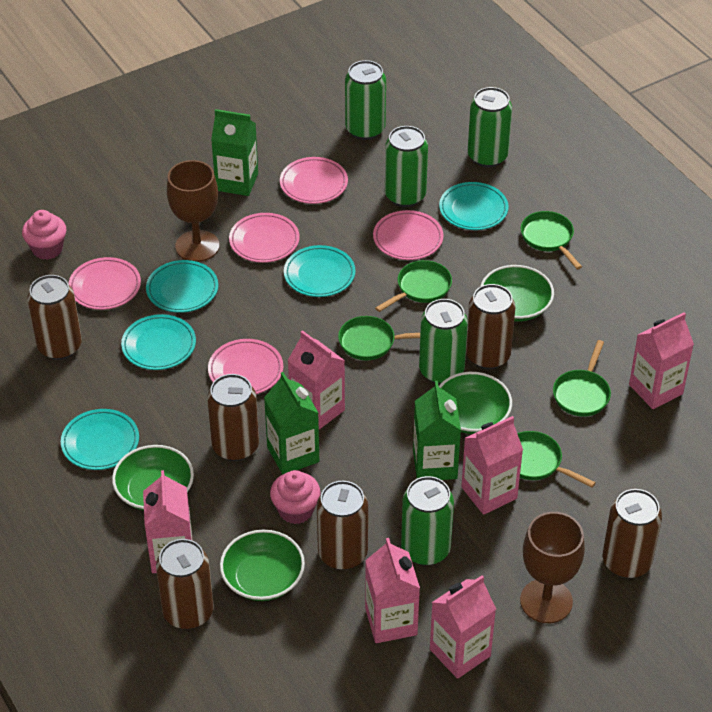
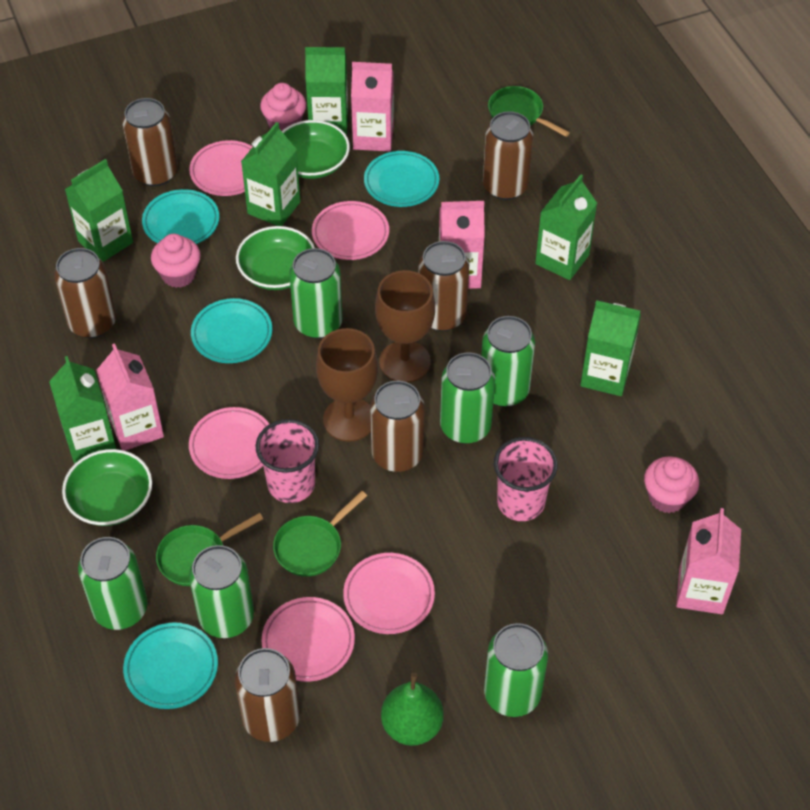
green bowl: 4 -> 3
green can: 5 -> 6
green carton: 3 -> 6
green pan: 5 -> 3
green pear: 0 -> 1
pink carton: 6 -> 4
pink cup: 0 -> 2
pink cupcake: 2 -> 3
turquoise plate: 5 -> 4

